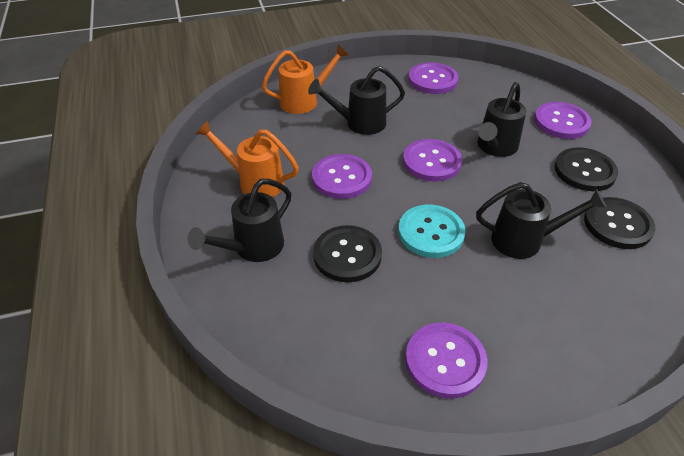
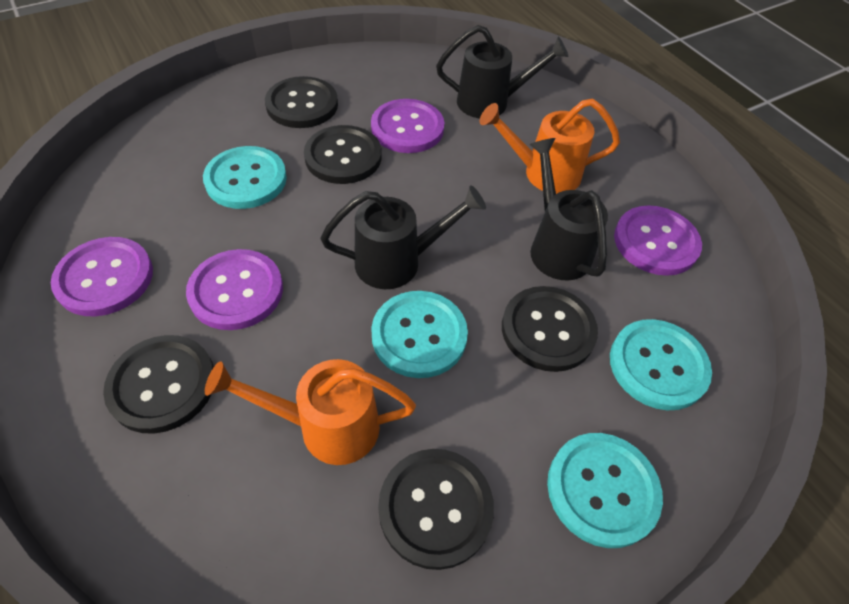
black button: 3 -> 5
black watering can: 4 -> 3
purple button: 5 -> 4
turquoise button: 1 -> 4

